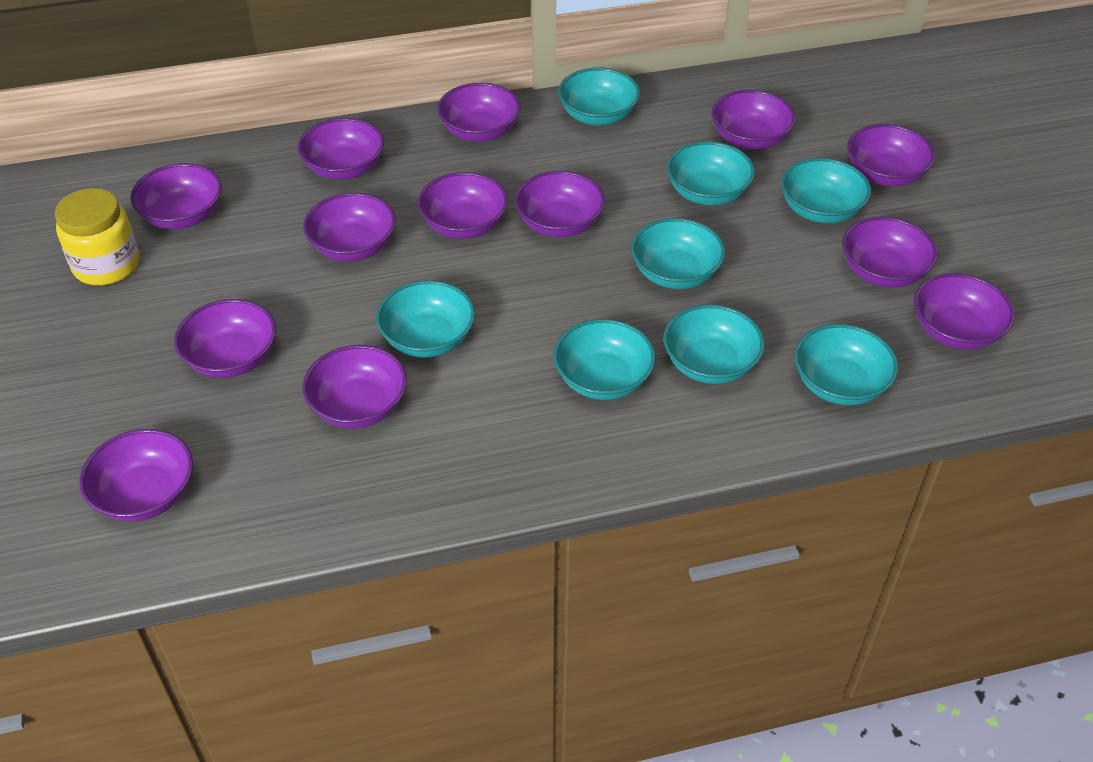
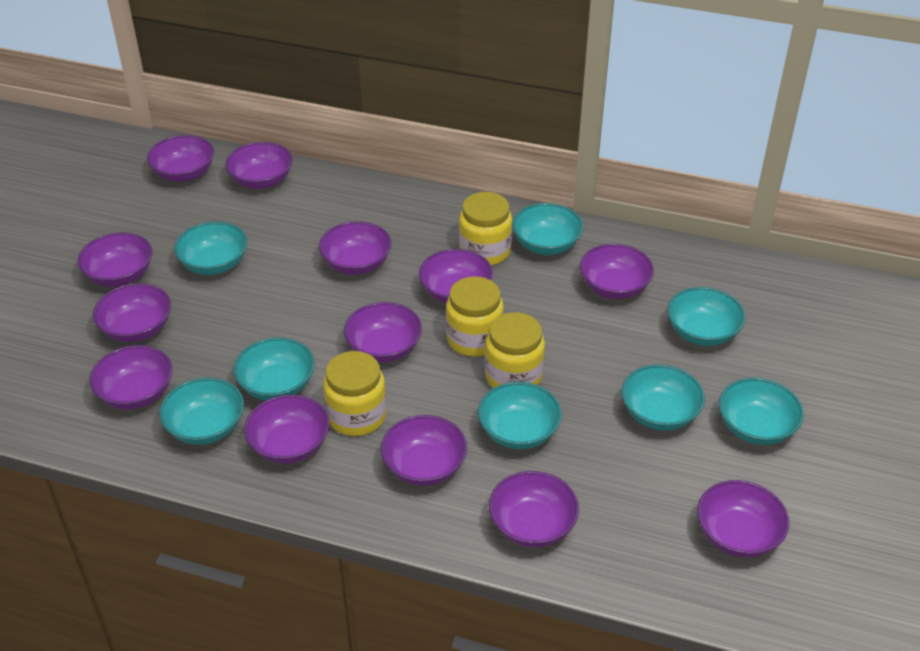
yellow jar: 1 -> 4

